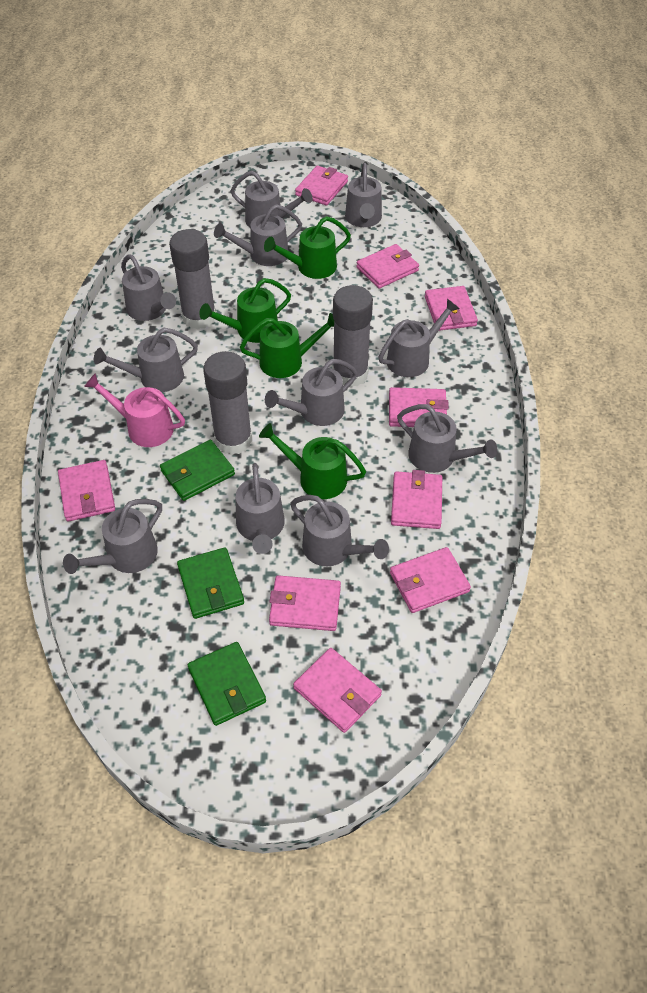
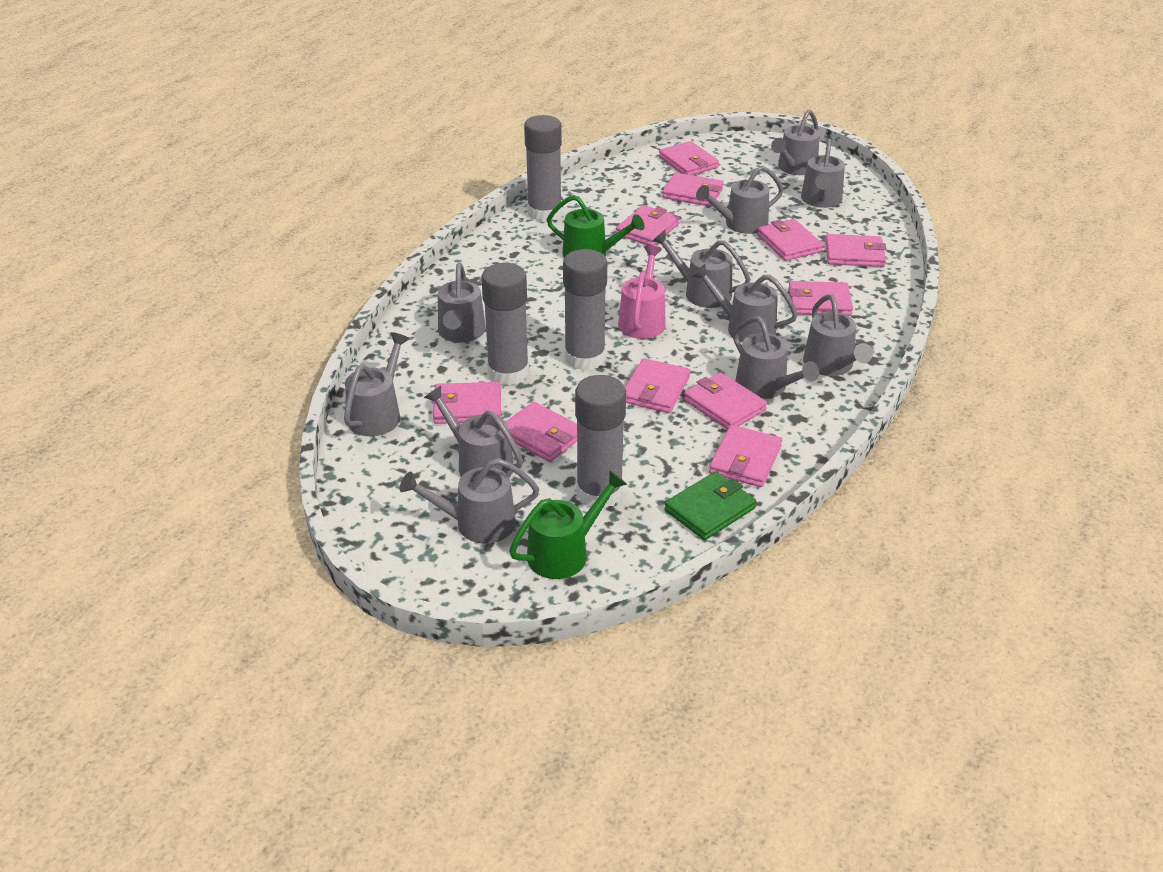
green wallet: 3 -> 1
green watering can: 4 -> 2
grey glue stick: 3 -> 4
pink wallet: 9 -> 11

